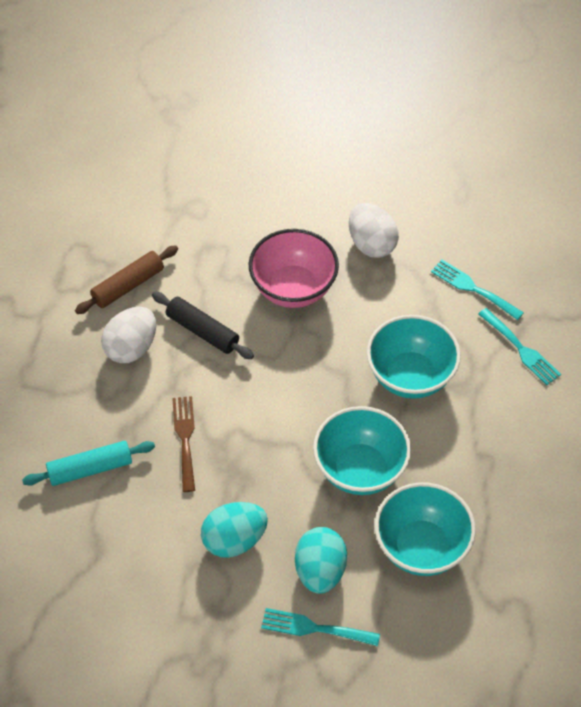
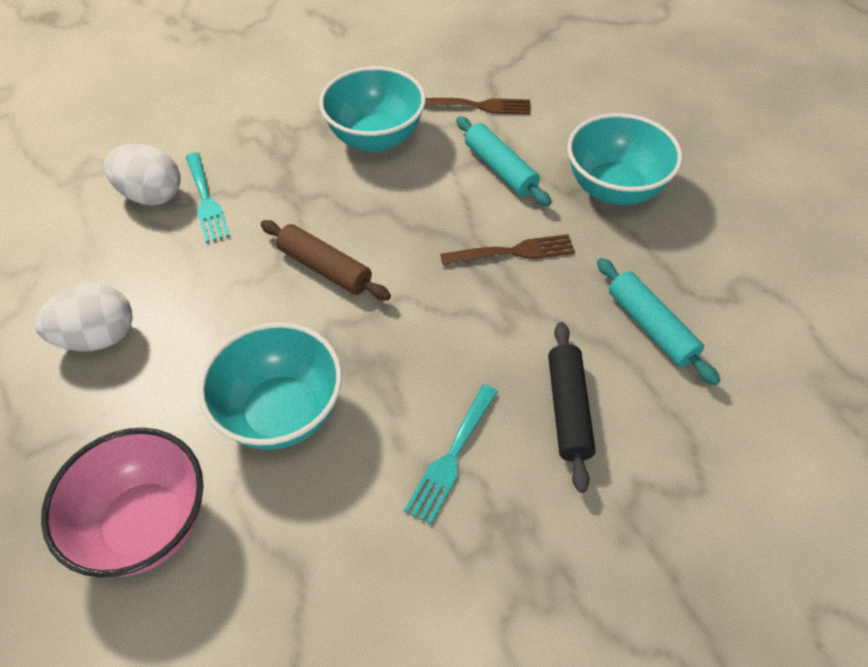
brown fork: 1 -> 2
turquoise egg: 2 -> 0
turquoise fork: 3 -> 2
turquoise rolling pin: 1 -> 2

